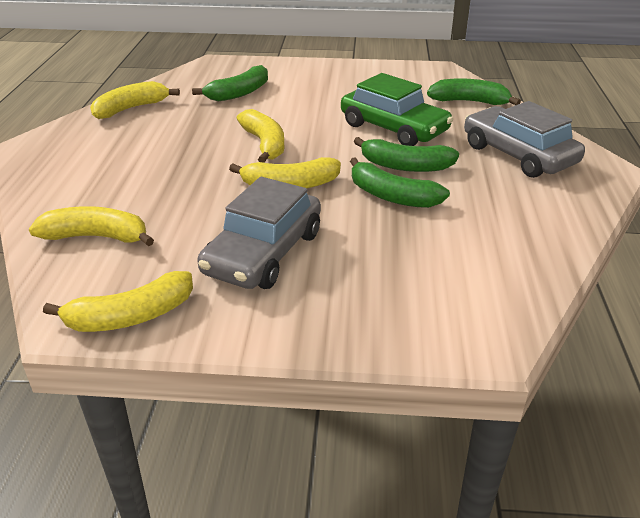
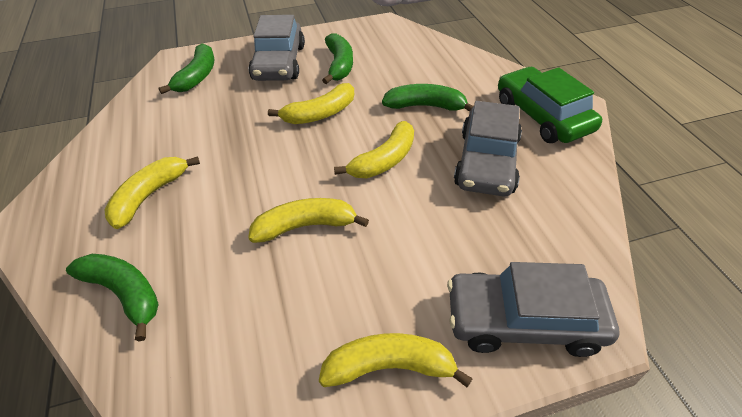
grey car: 2 -> 3

